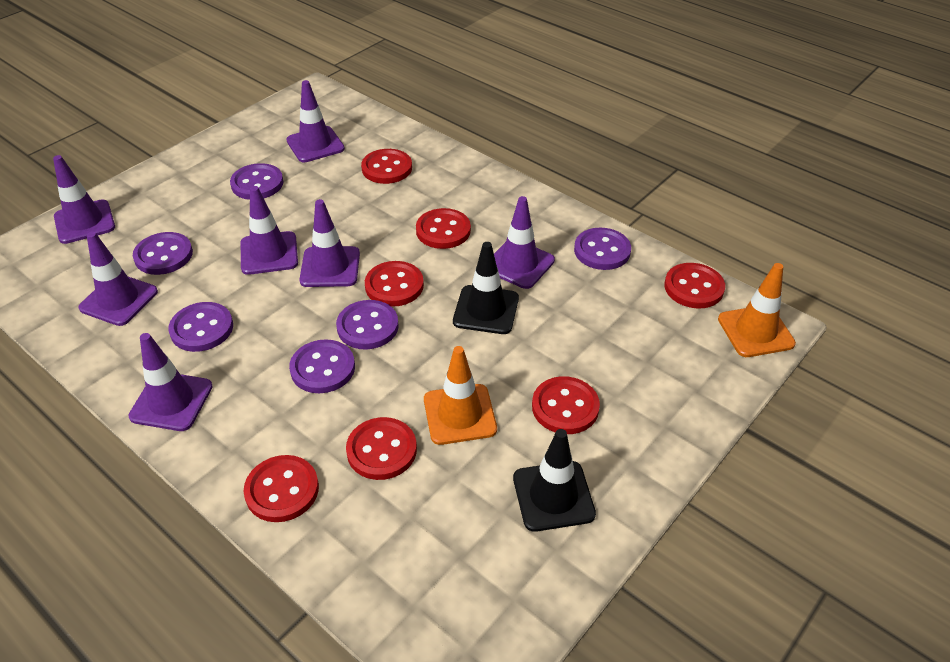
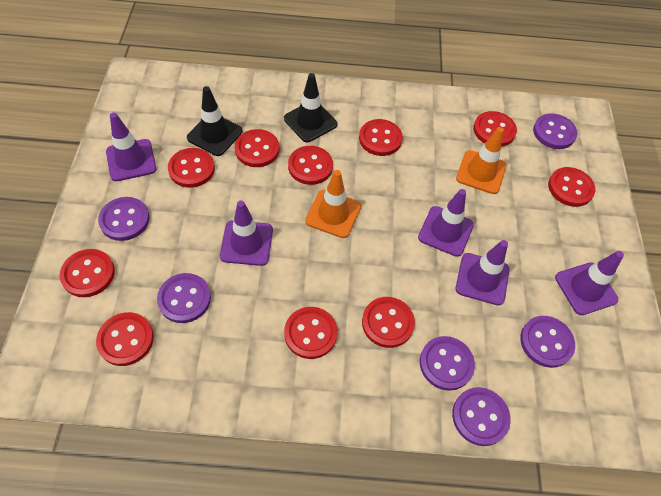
purple traffic cone: 7 -> 5
red button: 7 -> 10

